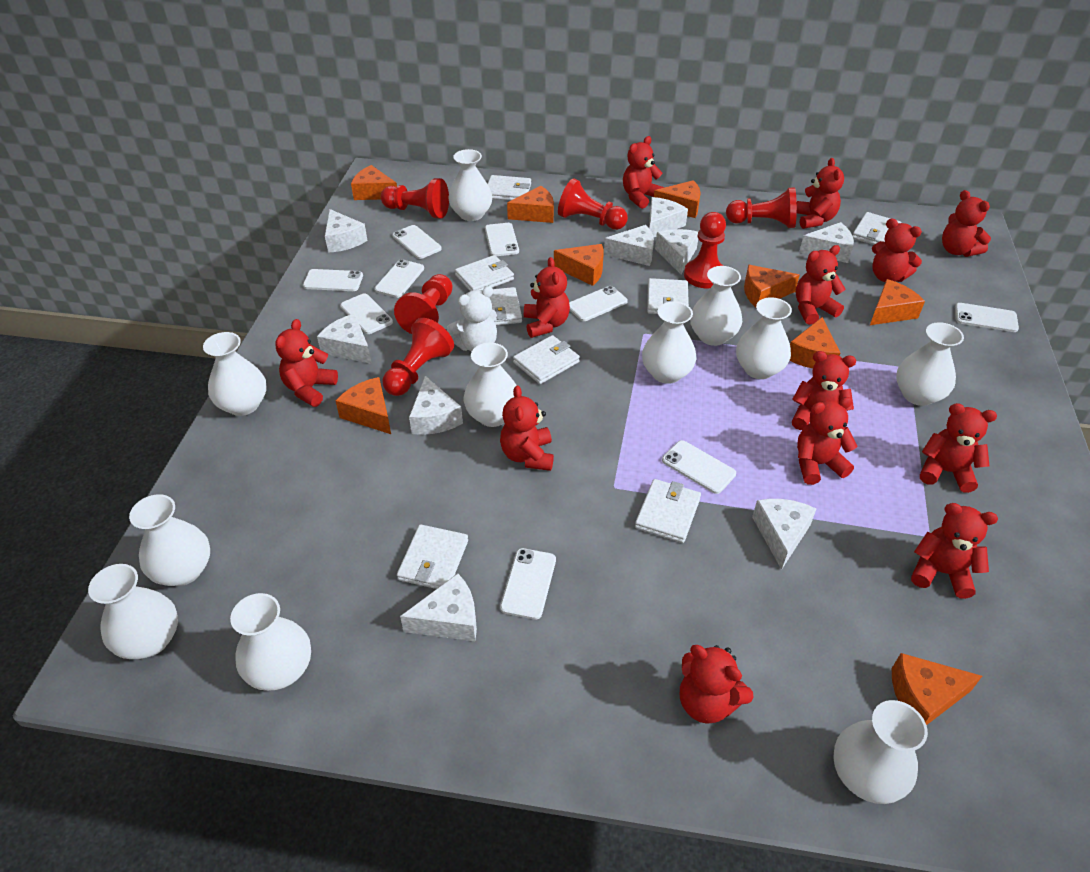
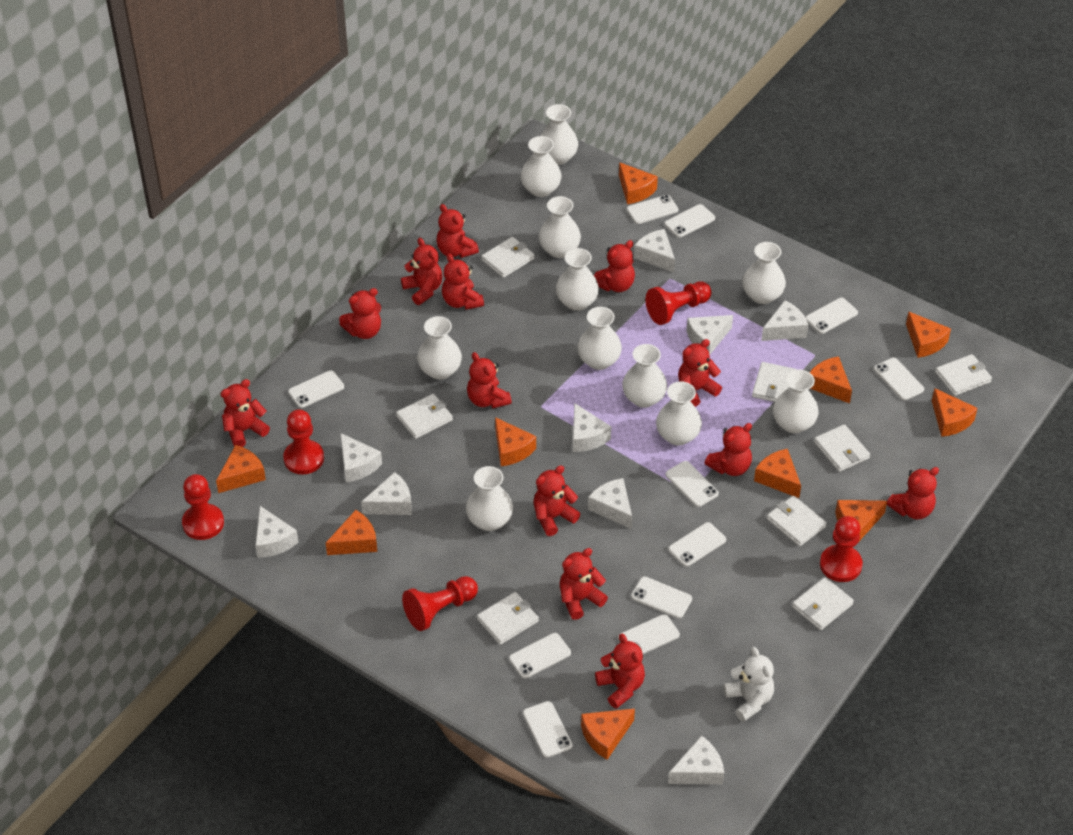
orange cheese: 9 -> 10
red pawn: 6 -> 5
white phone: 9 -> 11

